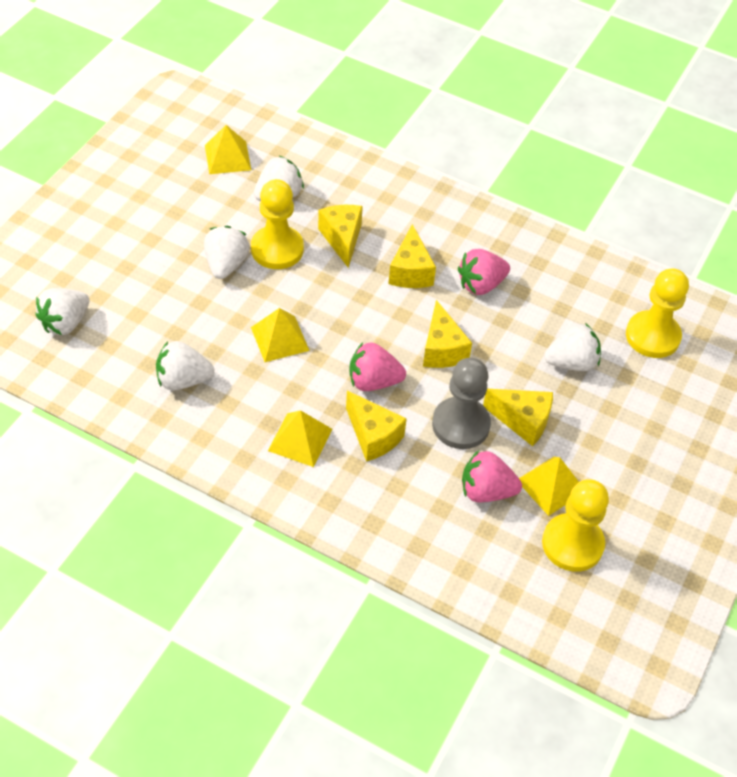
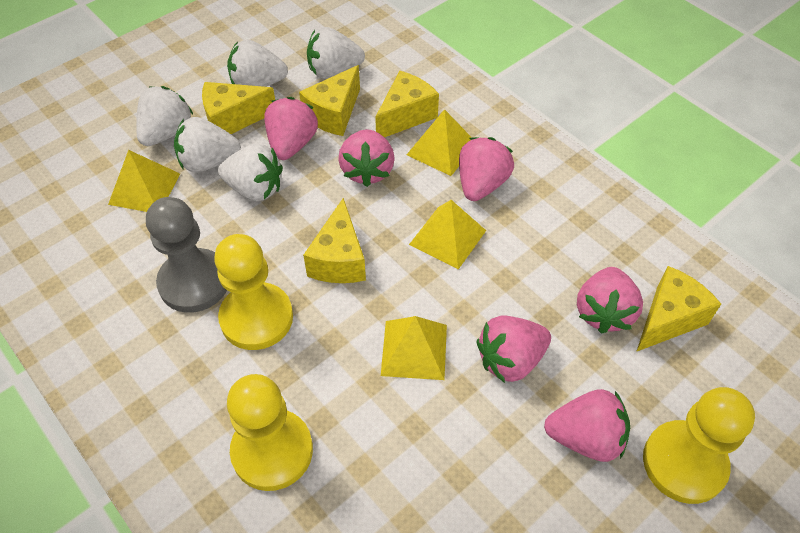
pink strawberry: 3 -> 6

